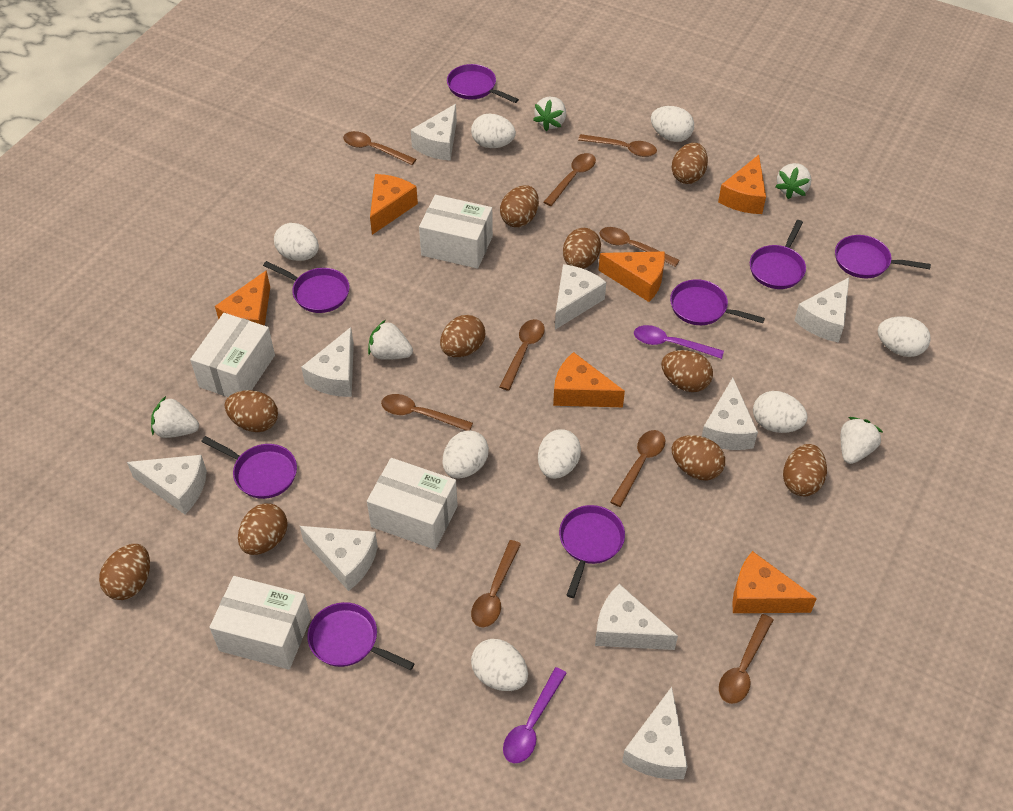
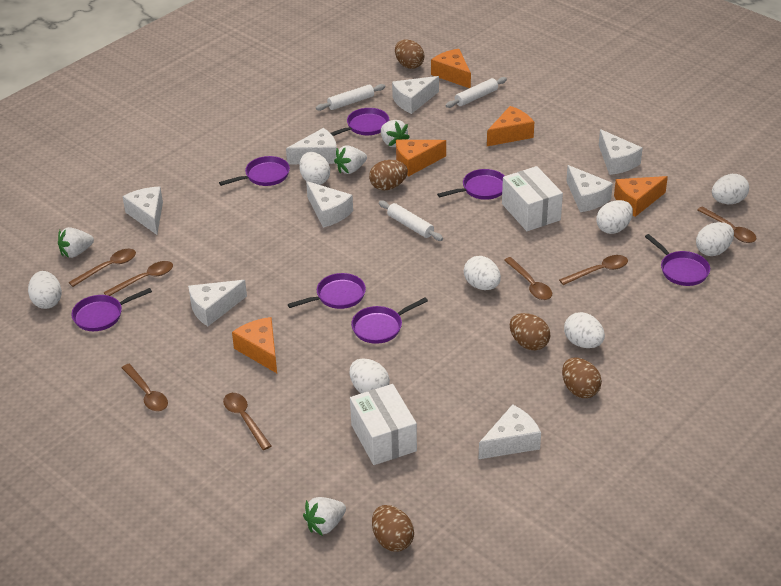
brown egg: 10 -> 5
brown spoon: 9 -> 7
orange cheese: 6 -> 5
purple pan: 8 -> 7
purple spoon: 2 -> 0
white box: 4 -> 2
white cheese: 9 -> 8
white rolling pin: 0 -> 3
white strawberry: 5 -> 4

